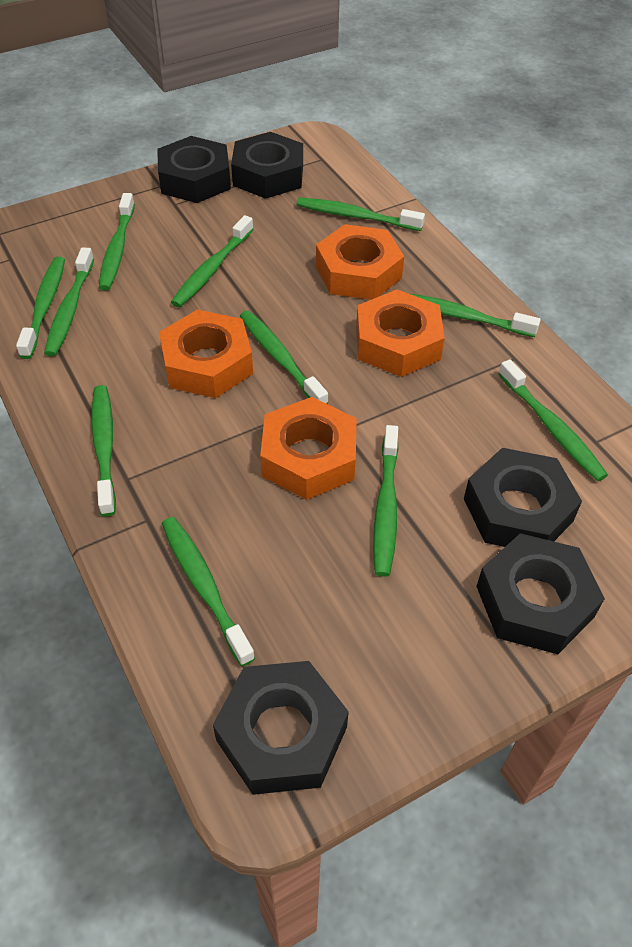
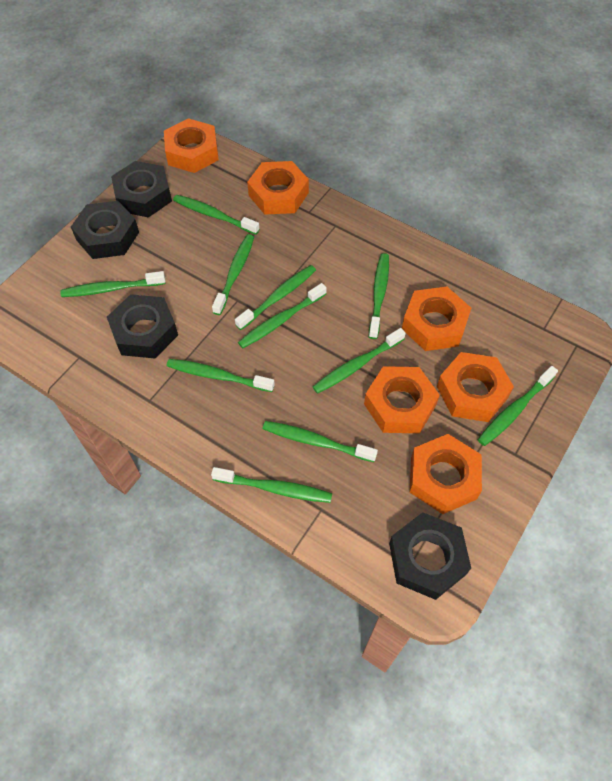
black nut: 5 -> 4
orange nut: 4 -> 6

